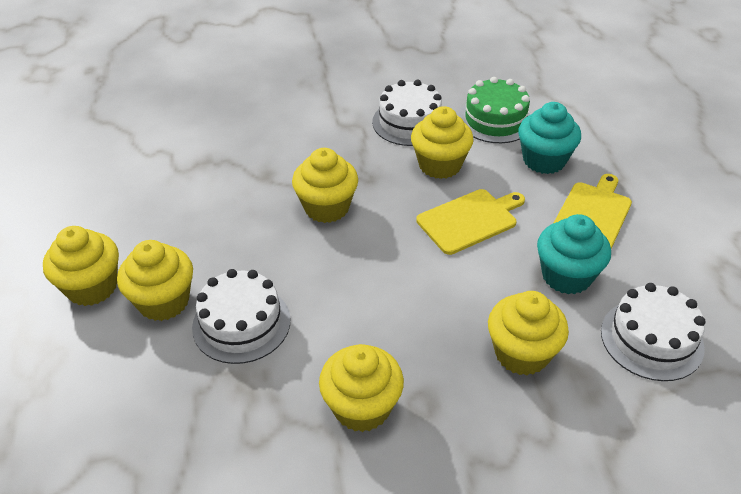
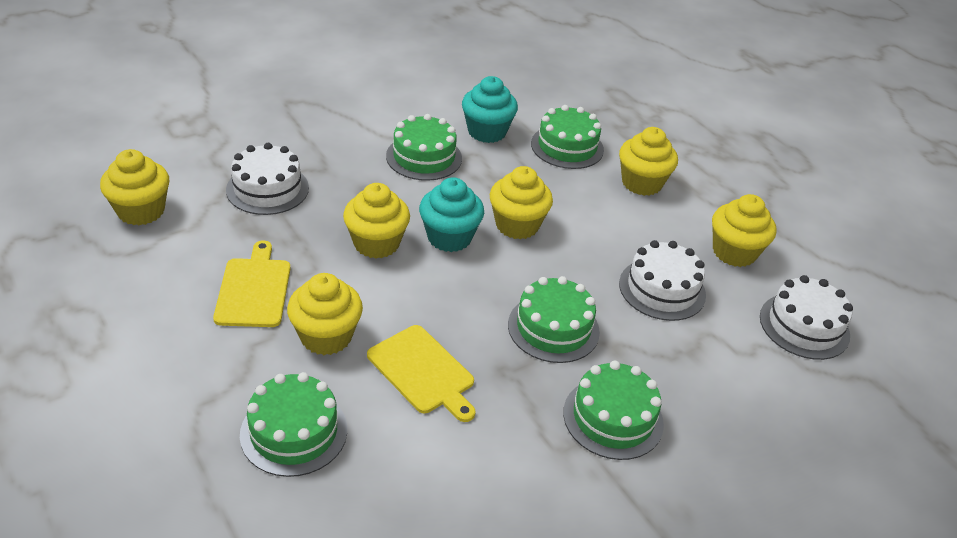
green cake: 1 -> 5

